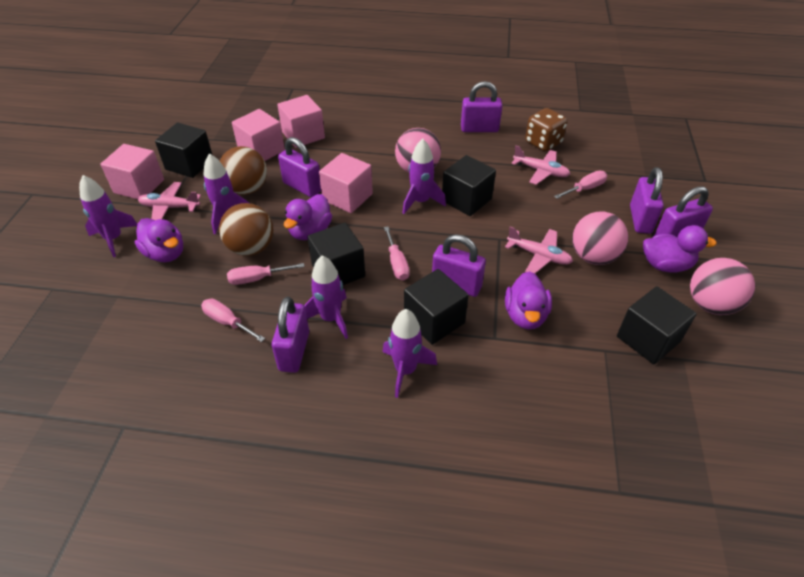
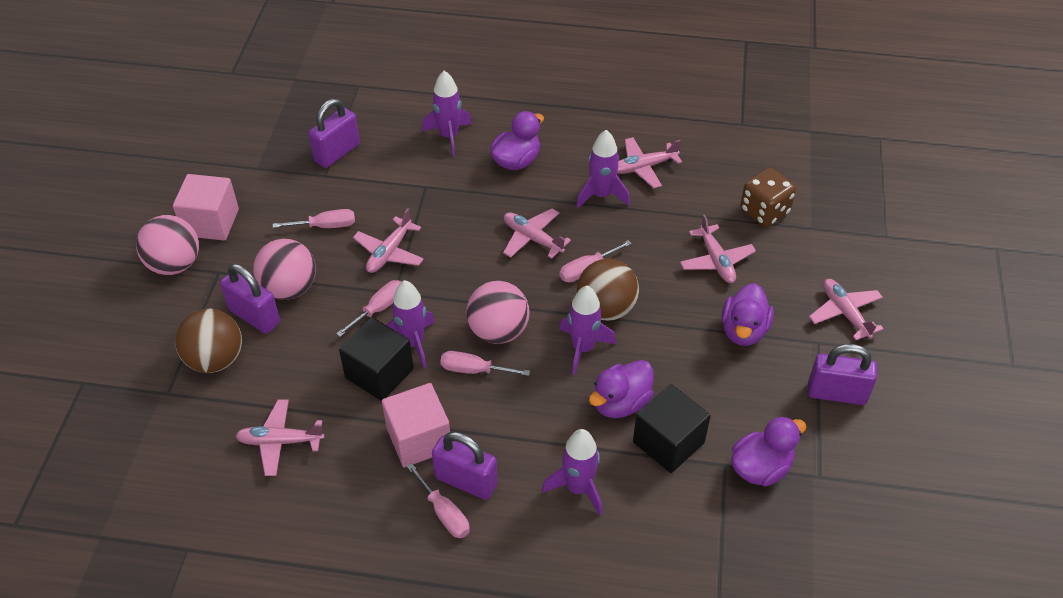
black cube: 5 -> 2
pink cube: 4 -> 2
pink plane: 3 -> 6
pink screwdriver: 4 -> 5
purple padlock: 6 -> 4

